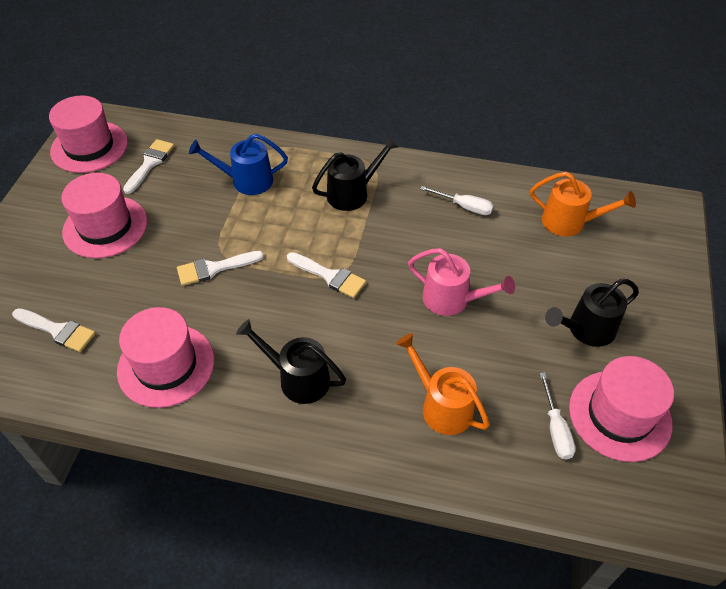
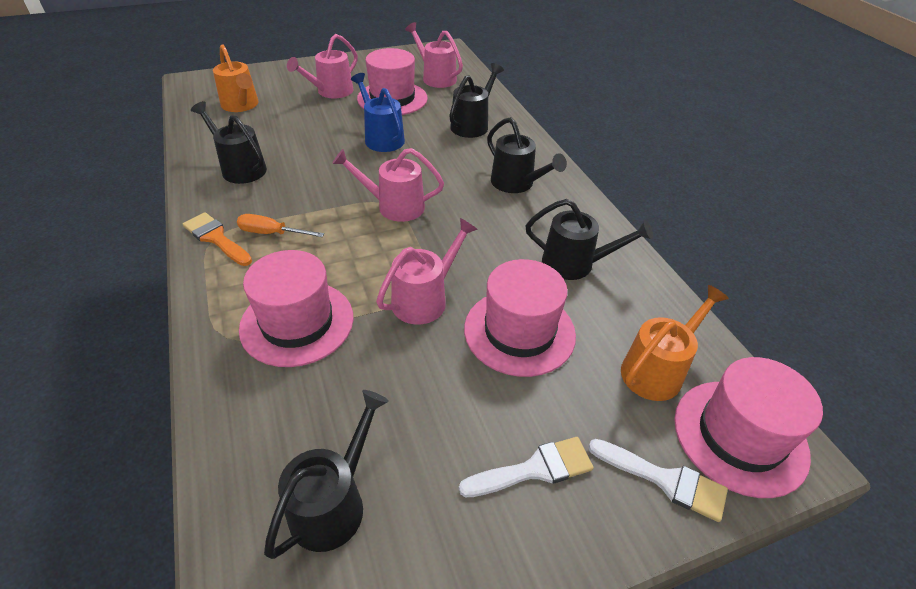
black watering can: 3 -> 5
orange brush: 0 -> 1
orange screwdriver: 0 -> 1
pink watering can: 1 -> 4
white brush: 4 -> 2
white screwdriver: 2 -> 0

